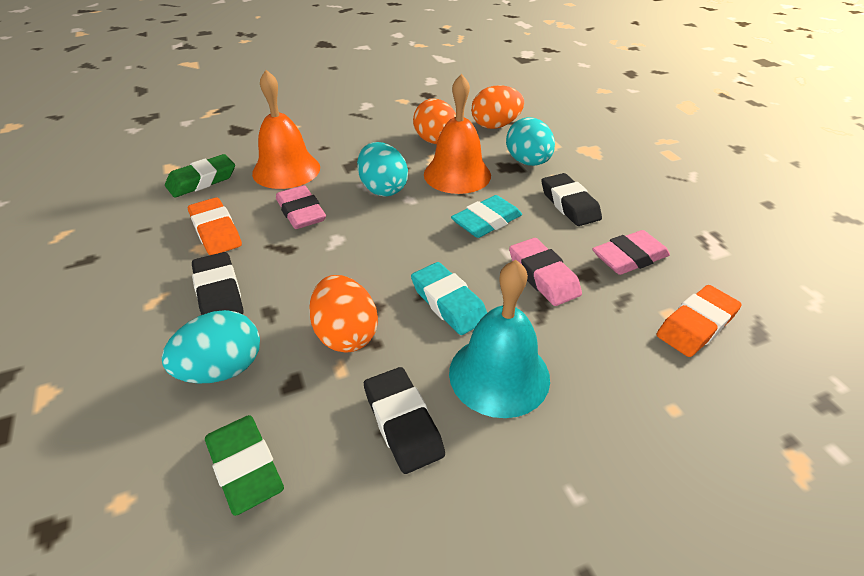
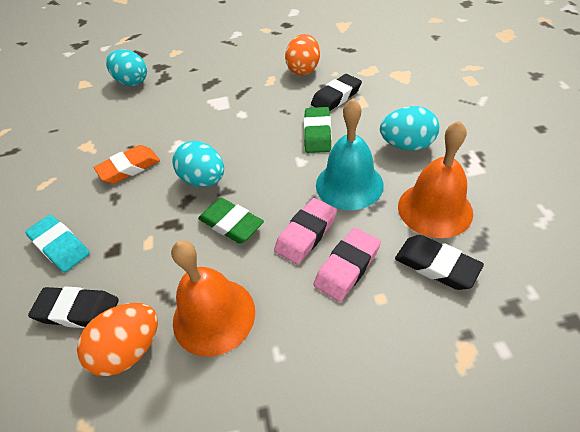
orange egg: 3 -> 2
orange eraser: 2 -> 1
pink eraser: 3 -> 2
turquoise eraser: 2 -> 1

